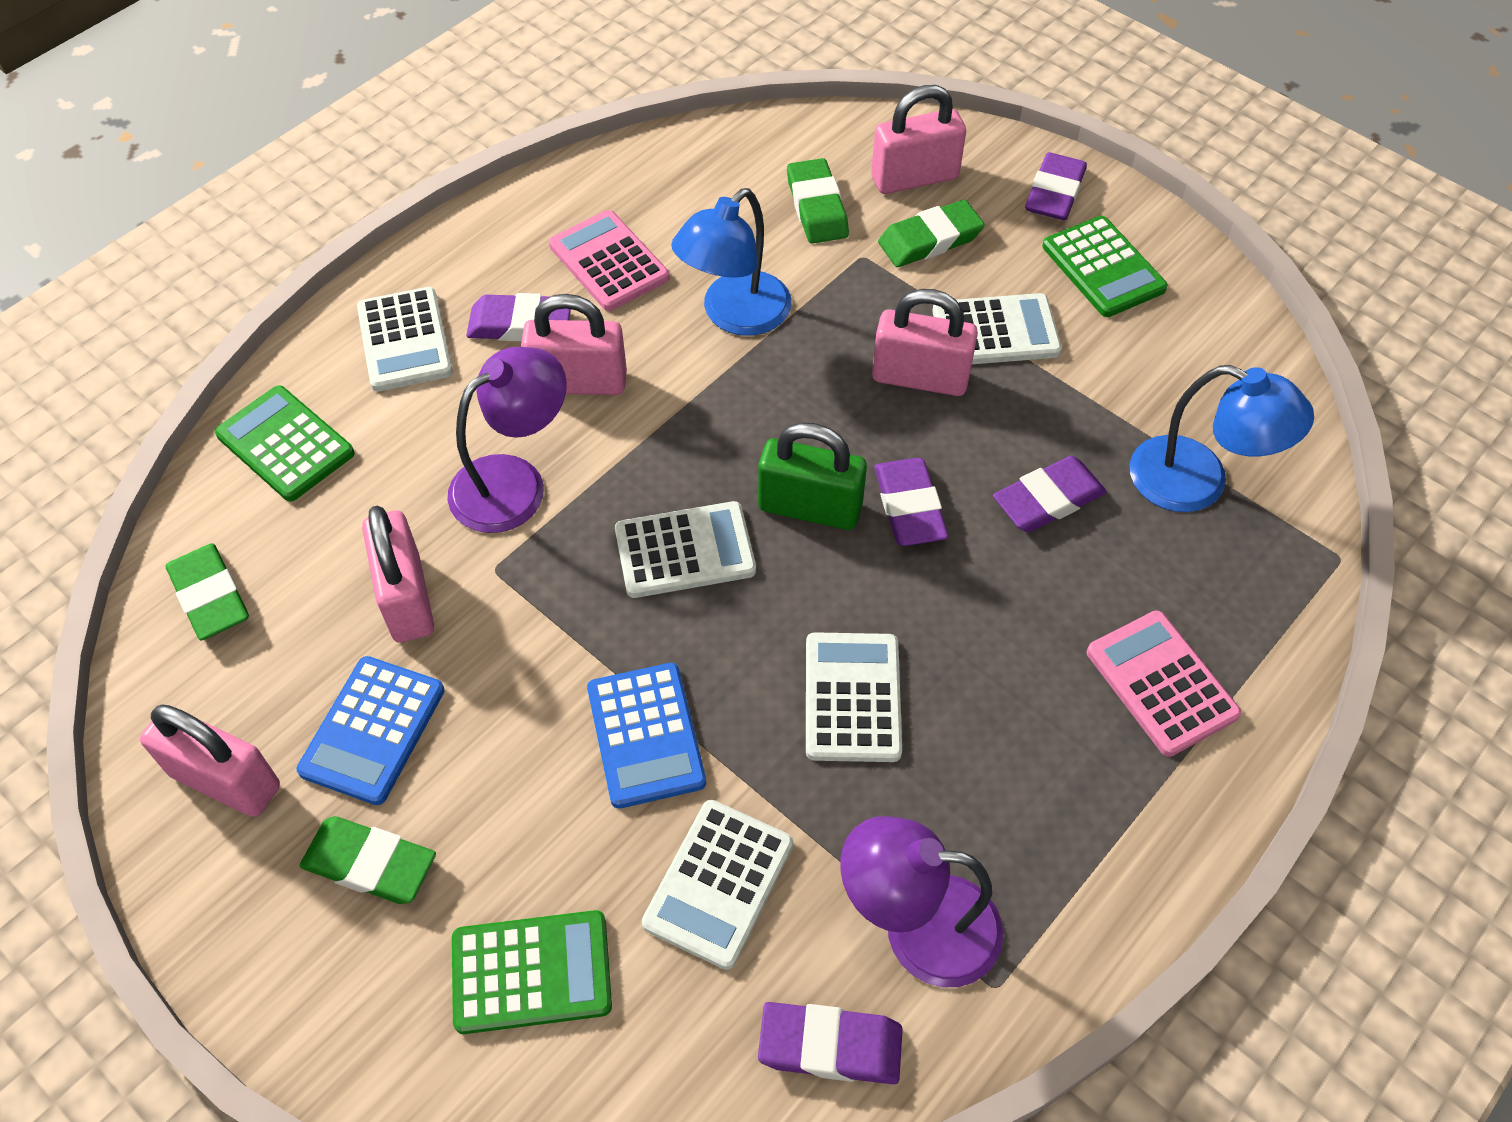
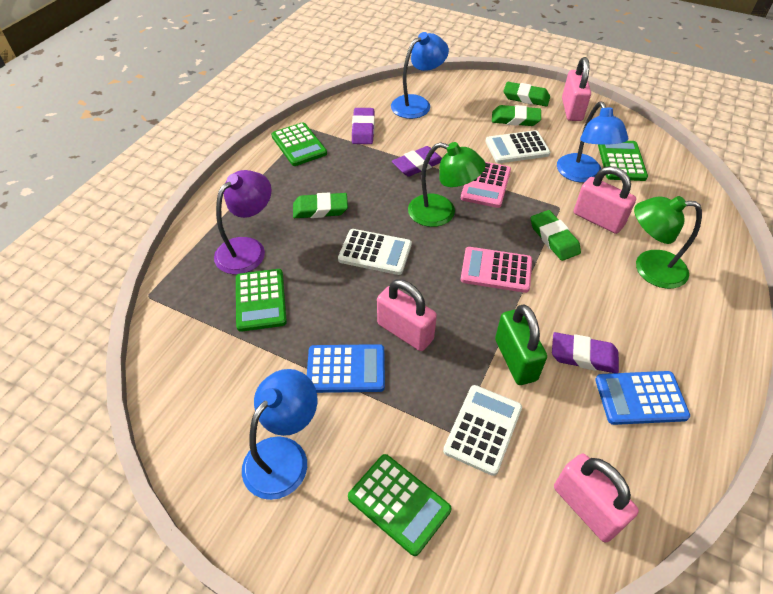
blue lamp: 2 -> 3
green calculator: 3 -> 4
green lamp: 0 -> 2
pink padlock: 5 -> 4
purple eraser: 5 -> 3
purple lamp: 2 -> 1
white calculator: 5 -> 3

